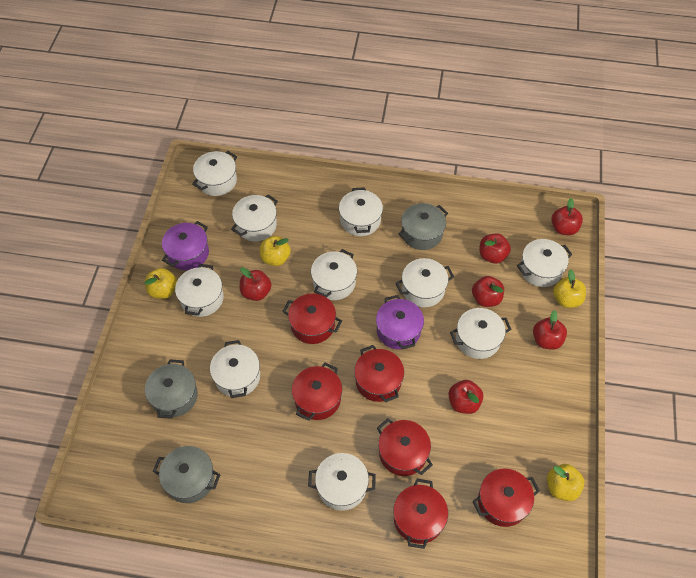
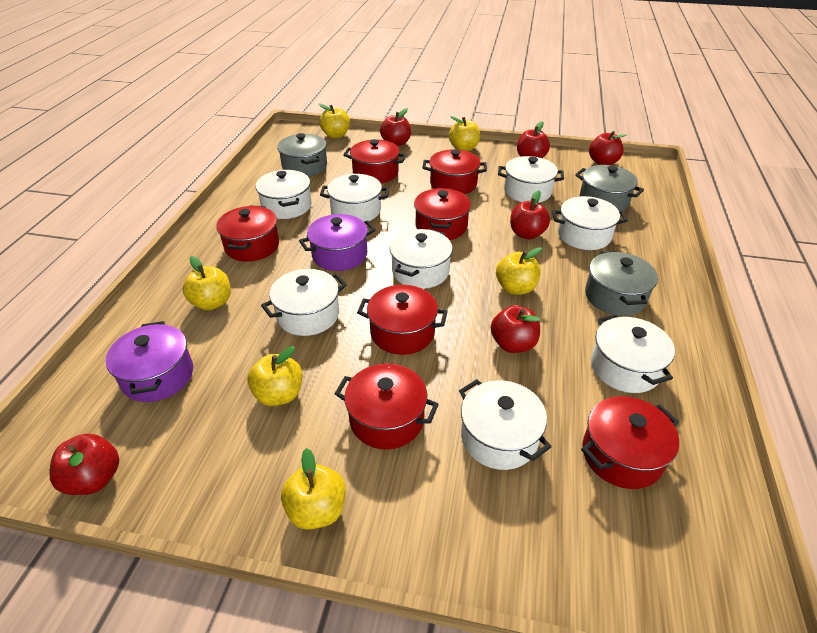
red pot: 6 -> 7
white pot: 10 -> 8
yellow apple: 4 -> 6

